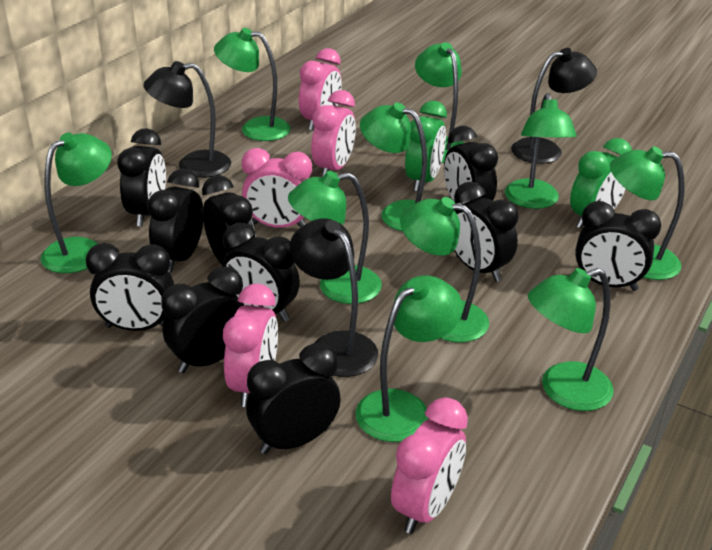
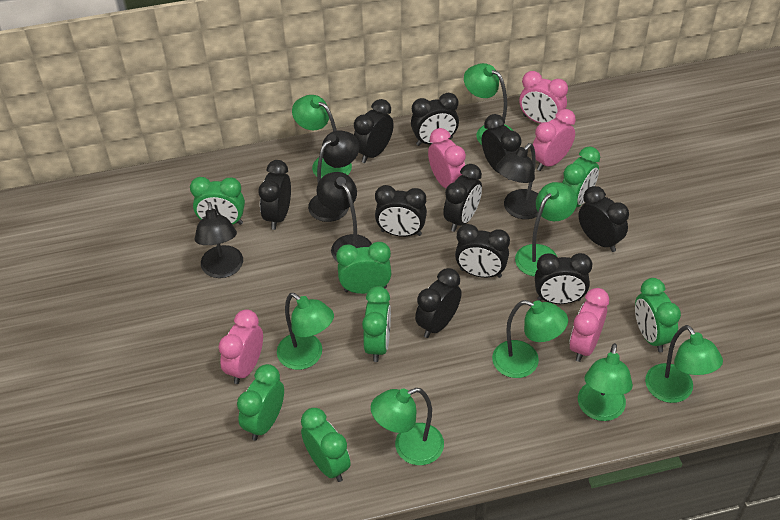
black lamp: 3 -> 4
green clock: 2 -> 7
green lamp: 10 -> 8

